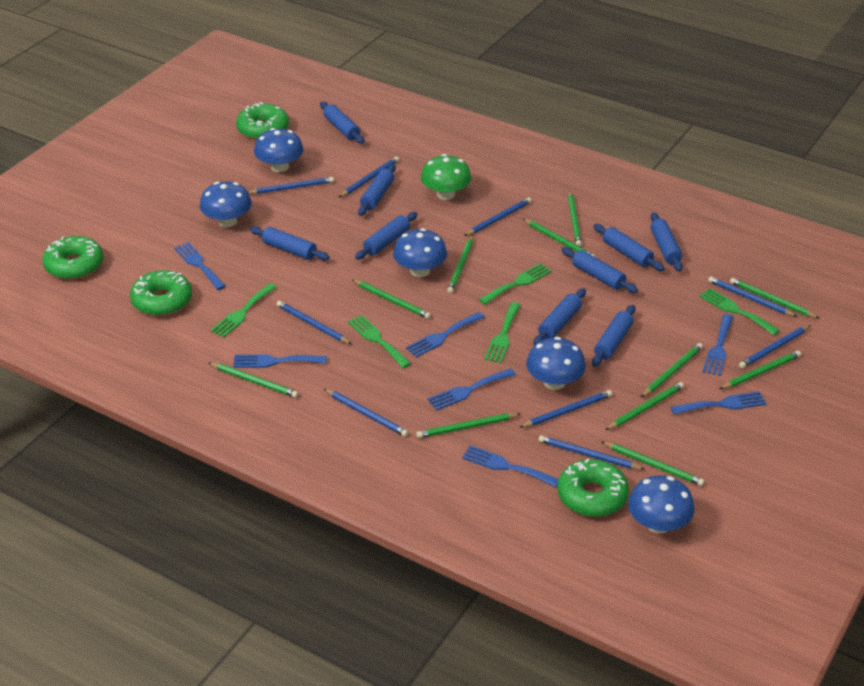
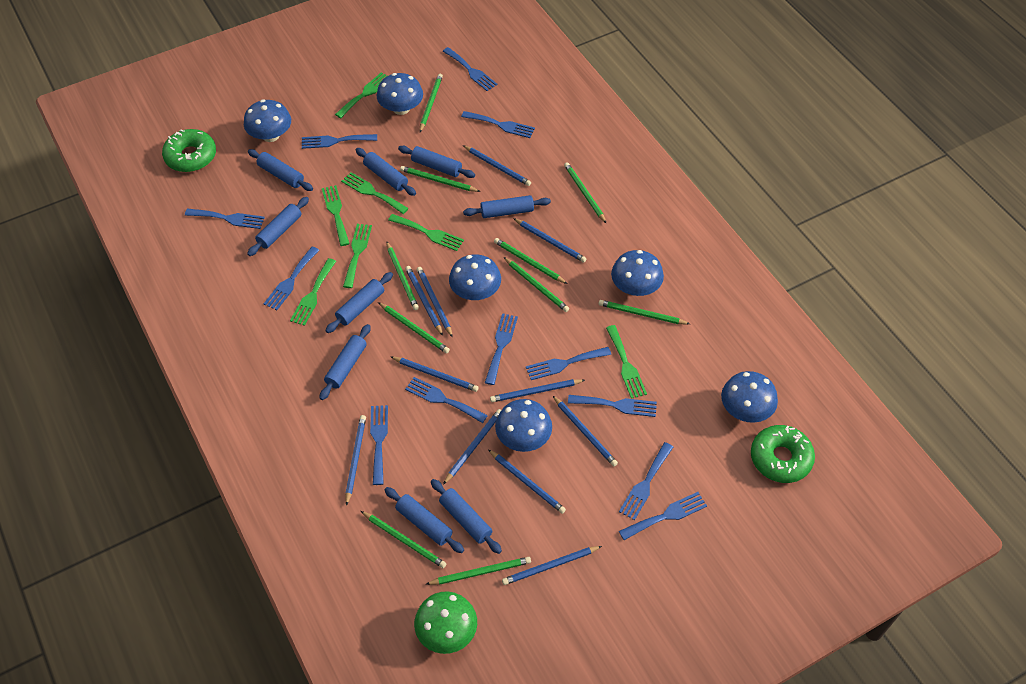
blue fork: 7 -> 12
blue mushroom: 5 -> 6
blue pencil: 9 -> 11
green donut: 4 -> 2
green fork: 5 -> 7
green pencil: 11 -> 10

